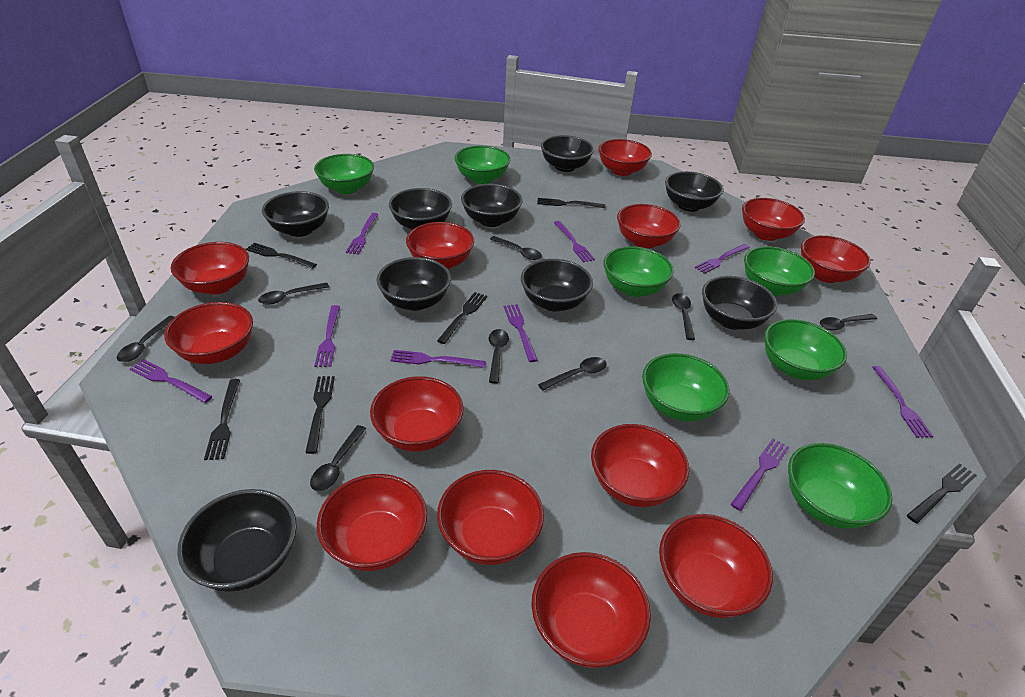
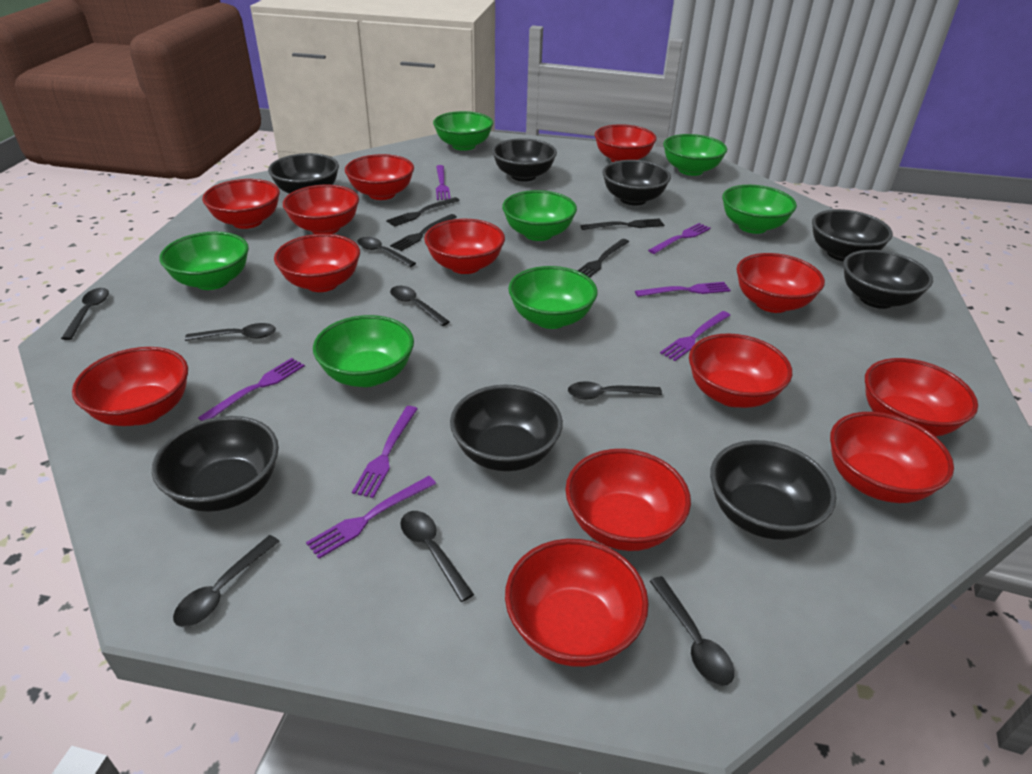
black bowl: 9 -> 8
black fork: 6 -> 4
purple fork: 9 -> 7

